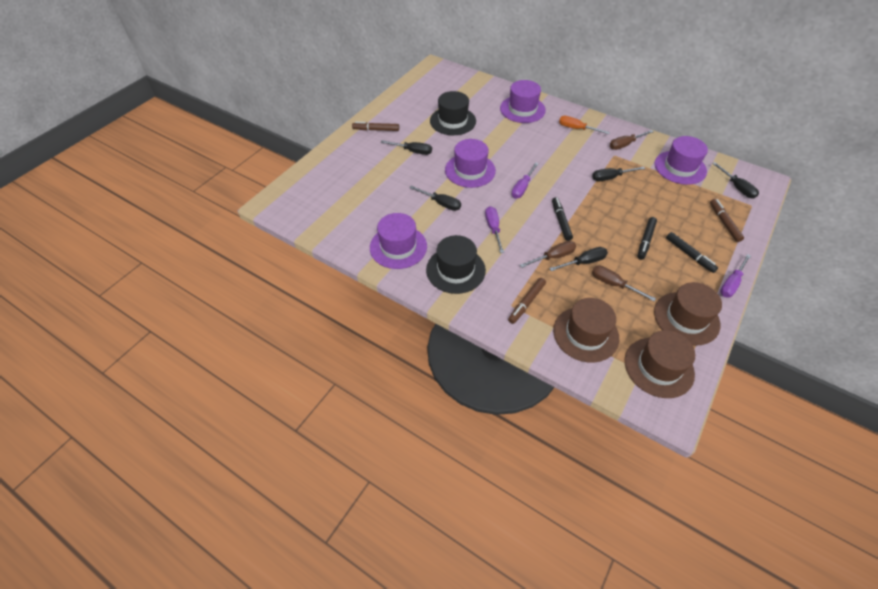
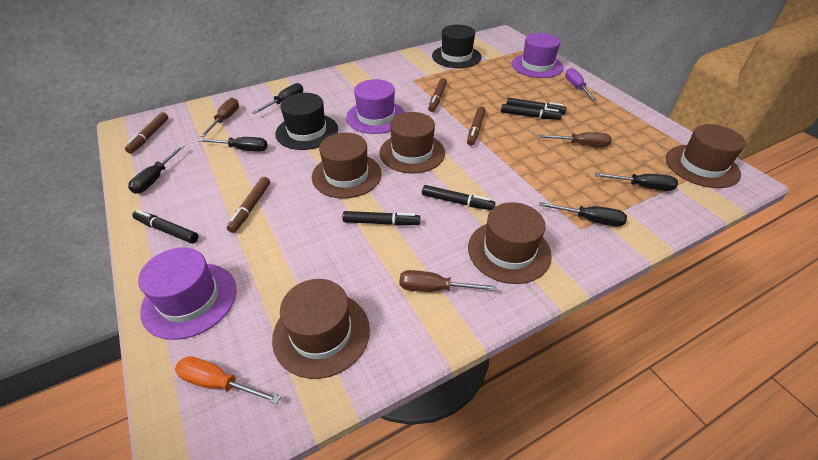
black marker: 3 -> 5
brown hat: 3 -> 5
brown marker: 3 -> 4
purple hat: 4 -> 3
purple screwdriver: 3 -> 1

